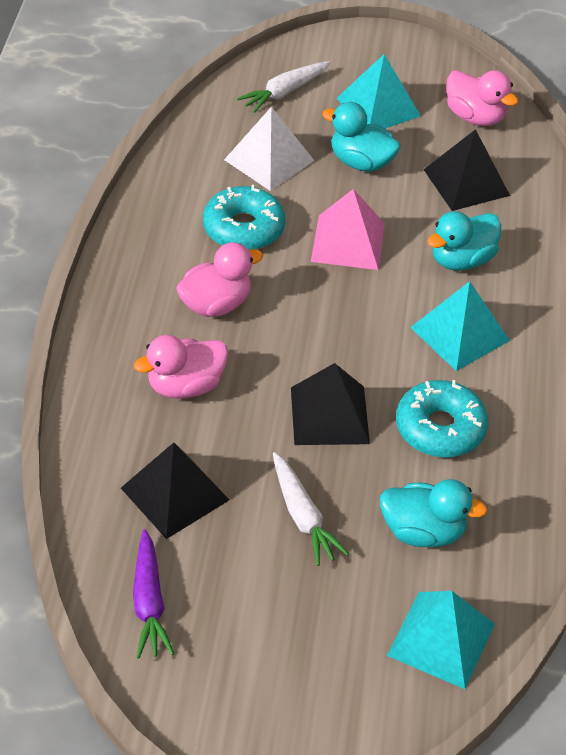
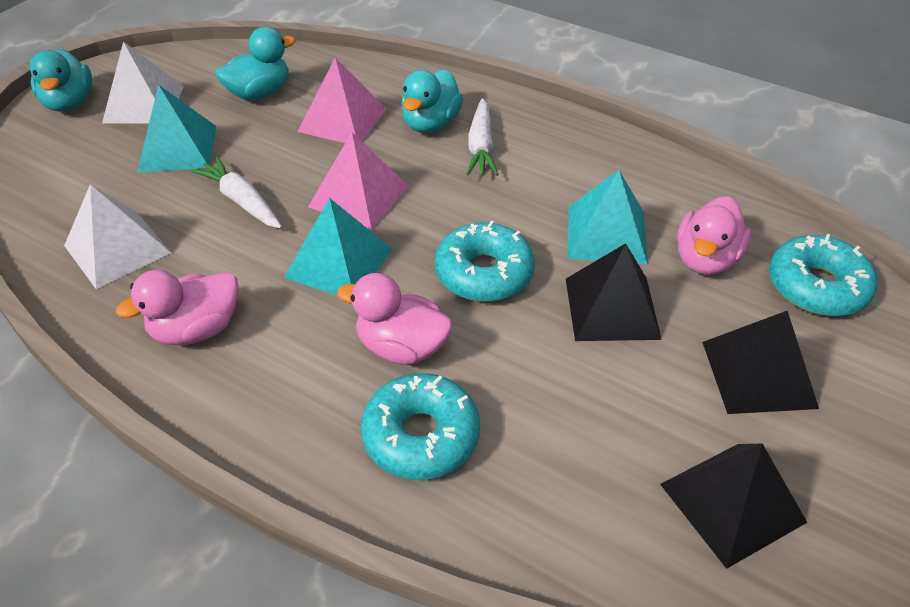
pink pyramid: 1 -> 2
purple carrot: 1 -> 0
turquoise donut: 2 -> 3
white pyramid: 1 -> 2

